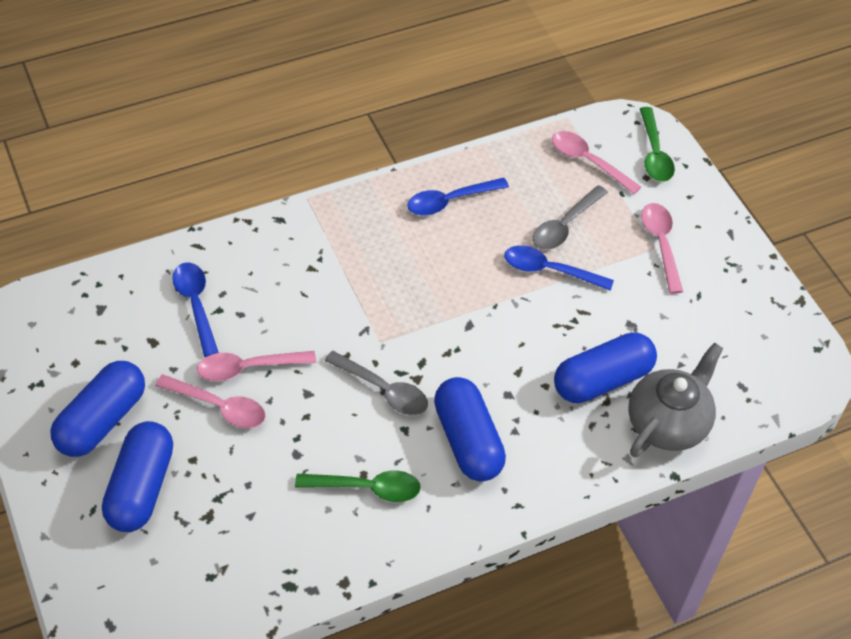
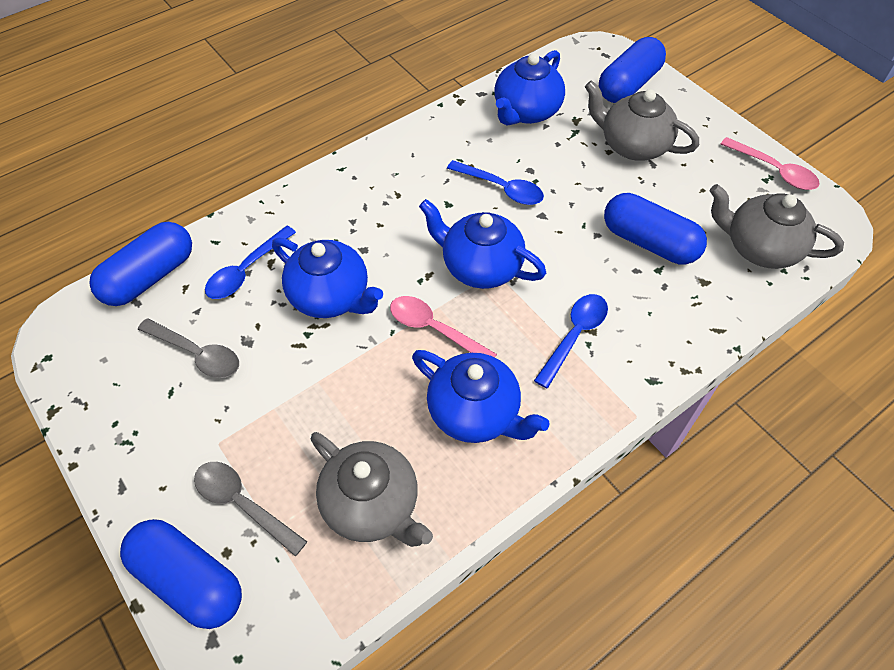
blue teapot: 0 -> 4
green spoon: 2 -> 0
grey teapot: 1 -> 3
pink spoon: 4 -> 2

